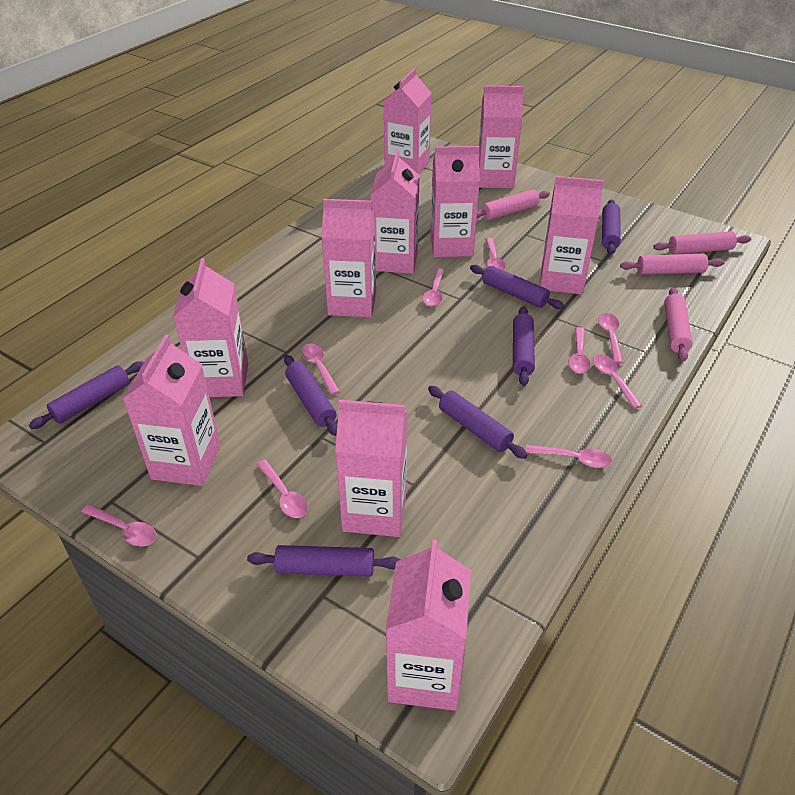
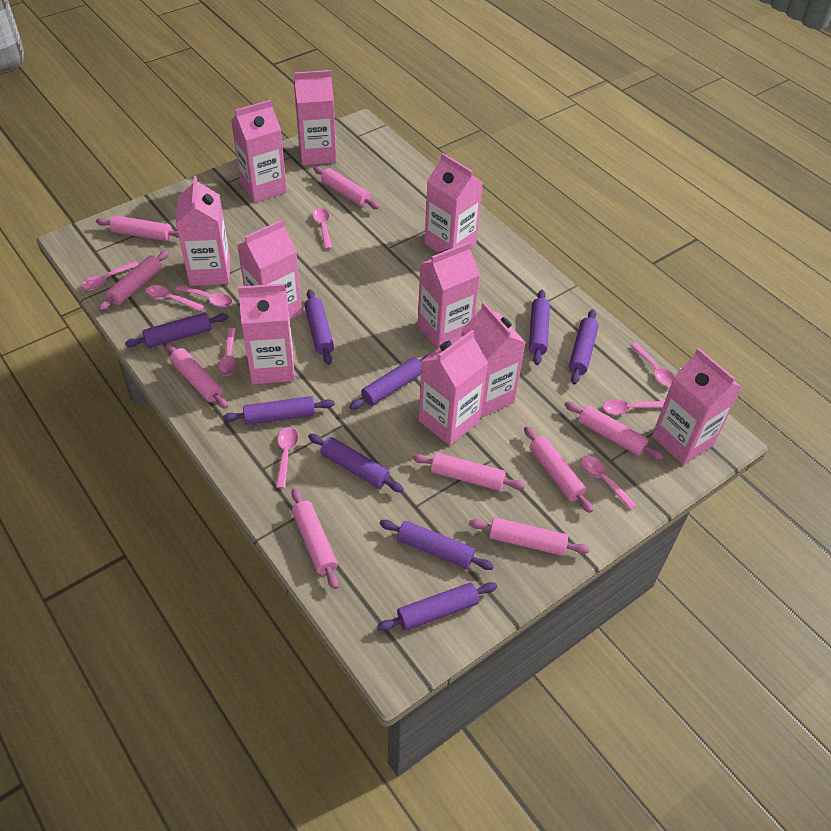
pink rolling pin: 4 -> 9
purple rolling pin: 7 -> 9

